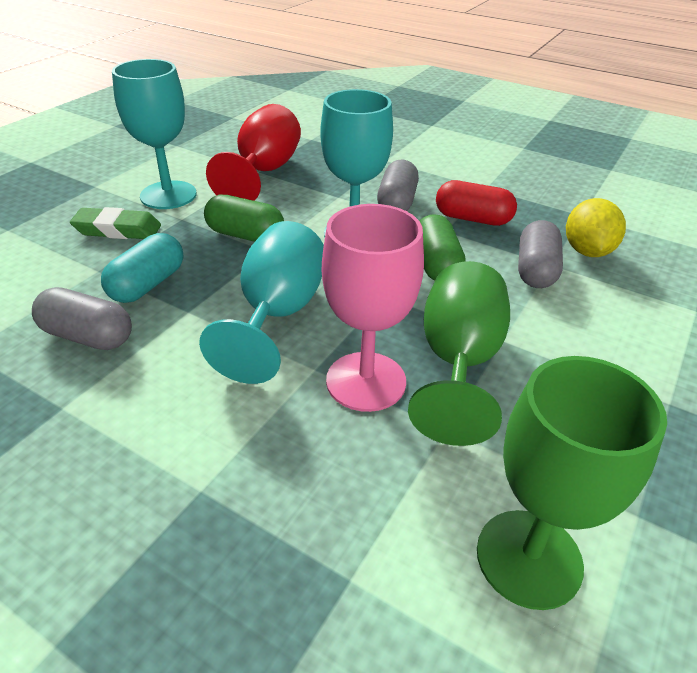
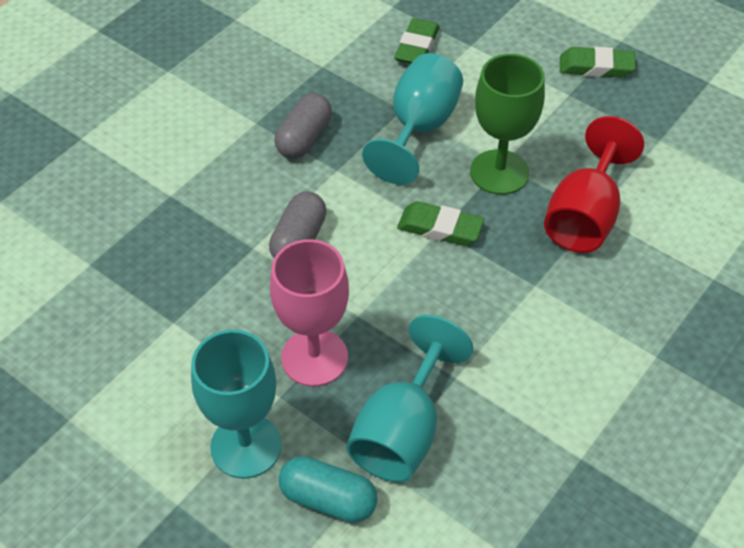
green capsule: 2 -> 0
green eraser: 1 -> 3
green goblet: 2 -> 1
grey capsule: 3 -> 2
red capsule: 1 -> 0
yellow lemon: 1 -> 0

